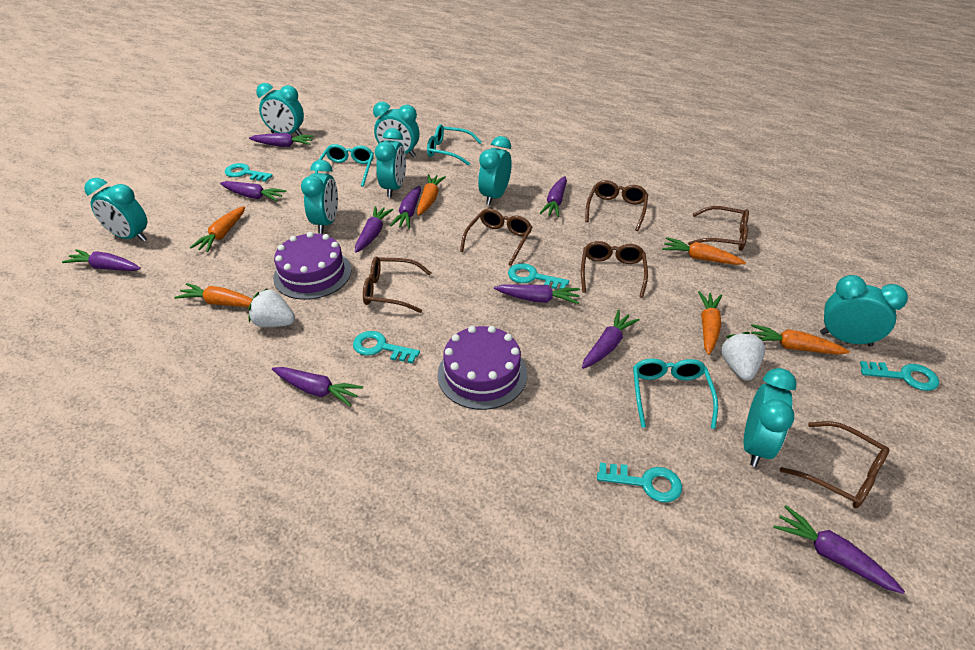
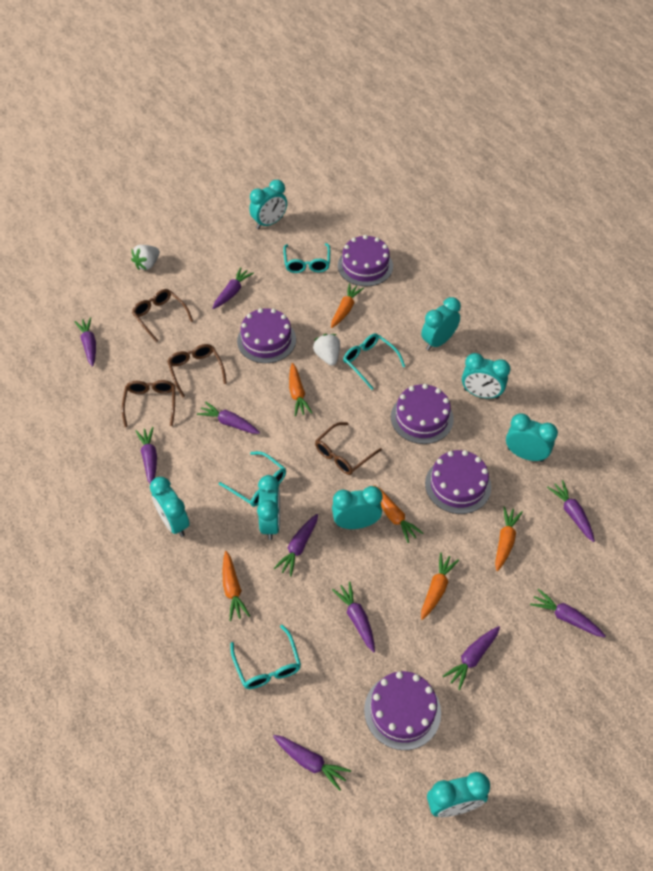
brown glasses: 6 -> 4
purple cake: 2 -> 5
turquoise glasses: 3 -> 4
turquoise key: 5 -> 0

